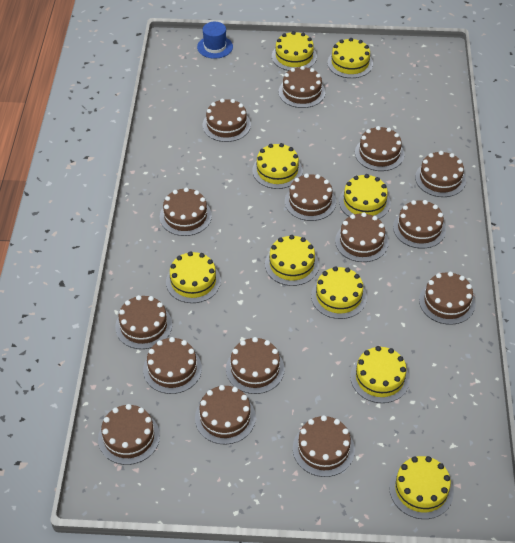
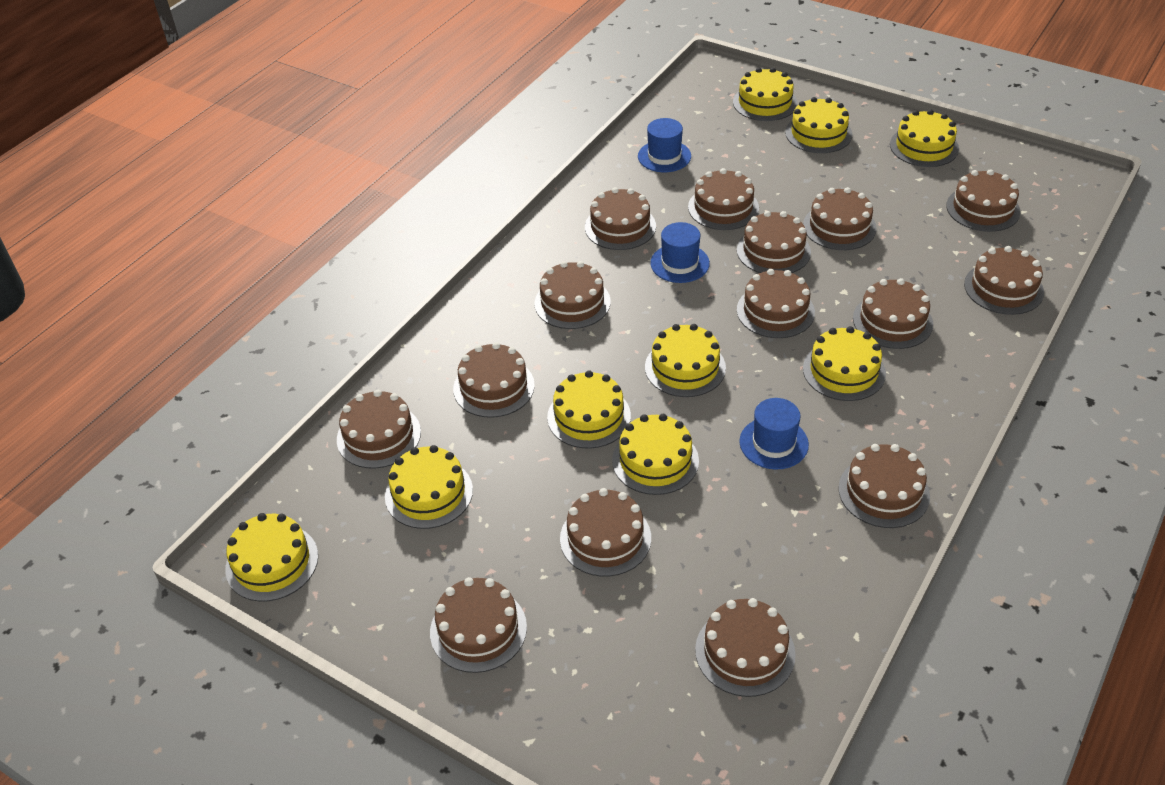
blue hat: 1 -> 3

